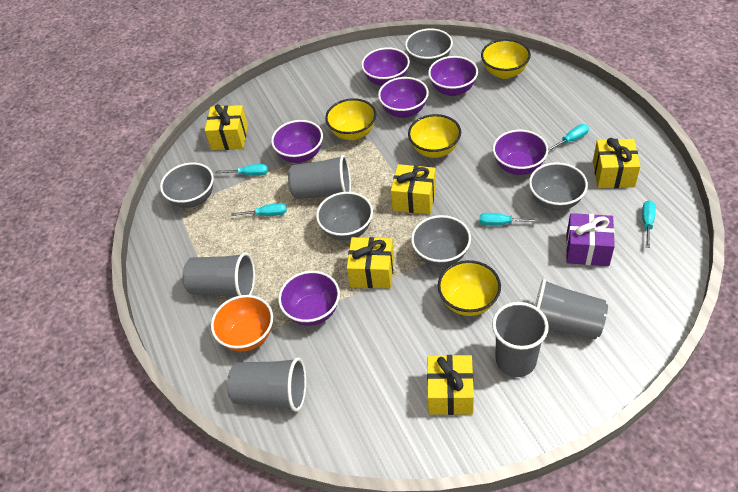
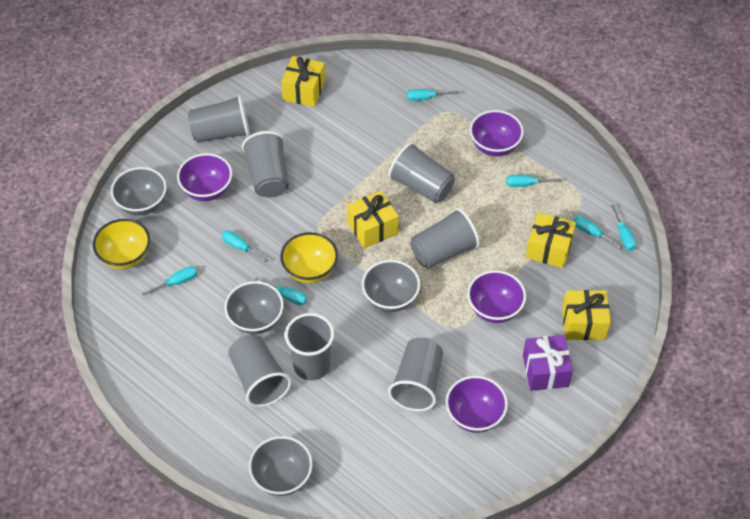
grey bowl: 5 -> 4
grey cup: 5 -> 7
orange bowl: 1 -> 0
purple bowl: 6 -> 4
turquoise screwdriver: 5 -> 7
yellow bowl: 4 -> 2
yellow gift: 5 -> 4

